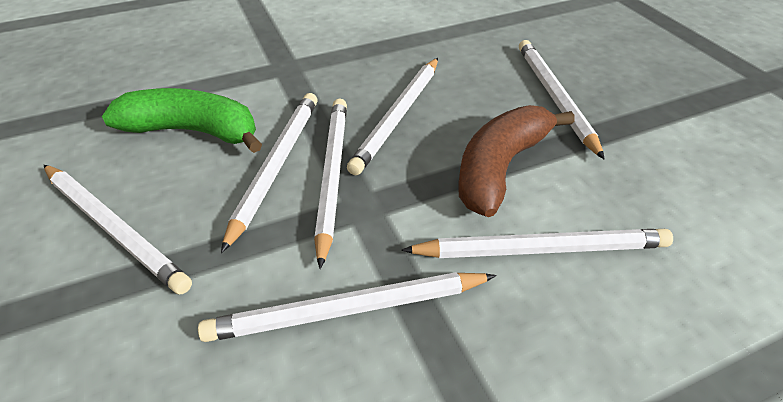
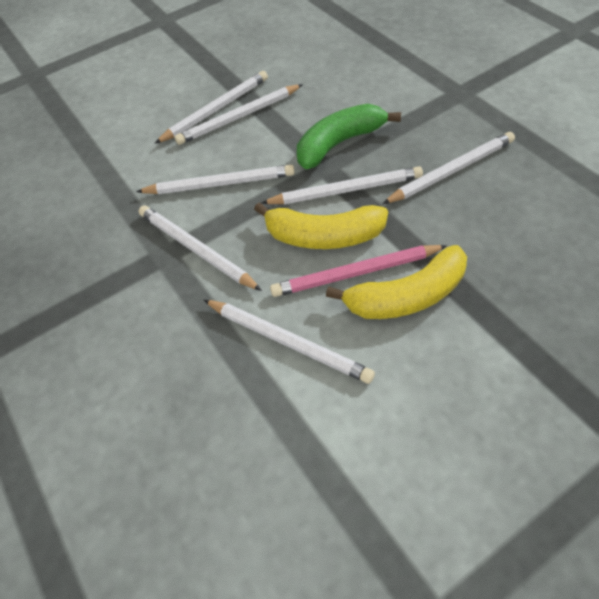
brown banana: 1 -> 0
pink pencil: 0 -> 1
yellow banana: 0 -> 2

